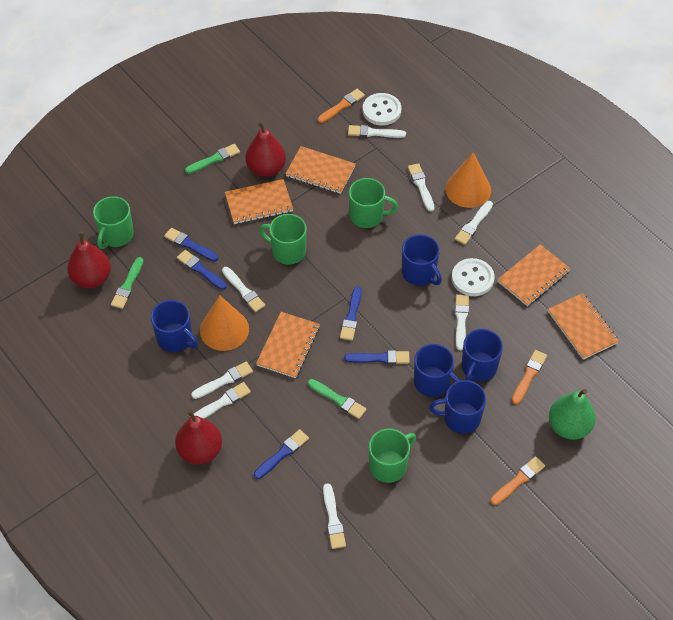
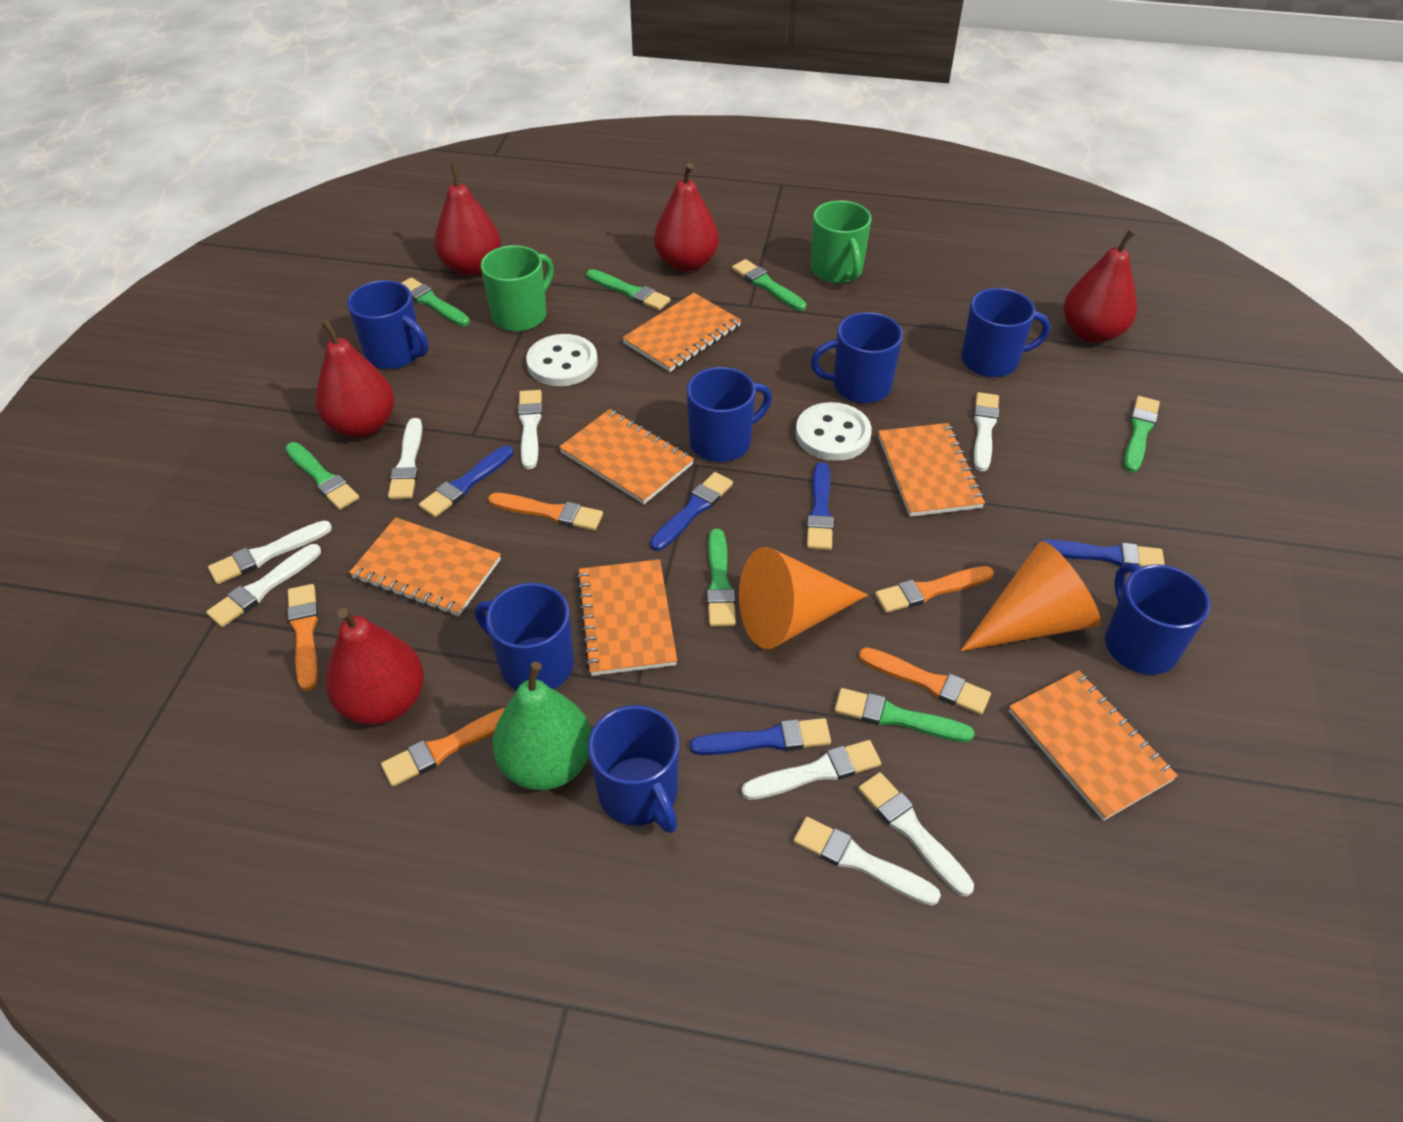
blue mug: 5 -> 7
green brush: 3 -> 7
green mug: 4 -> 2
orange brush: 3 -> 5
orange notebook: 5 -> 6
red pear: 3 -> 5

